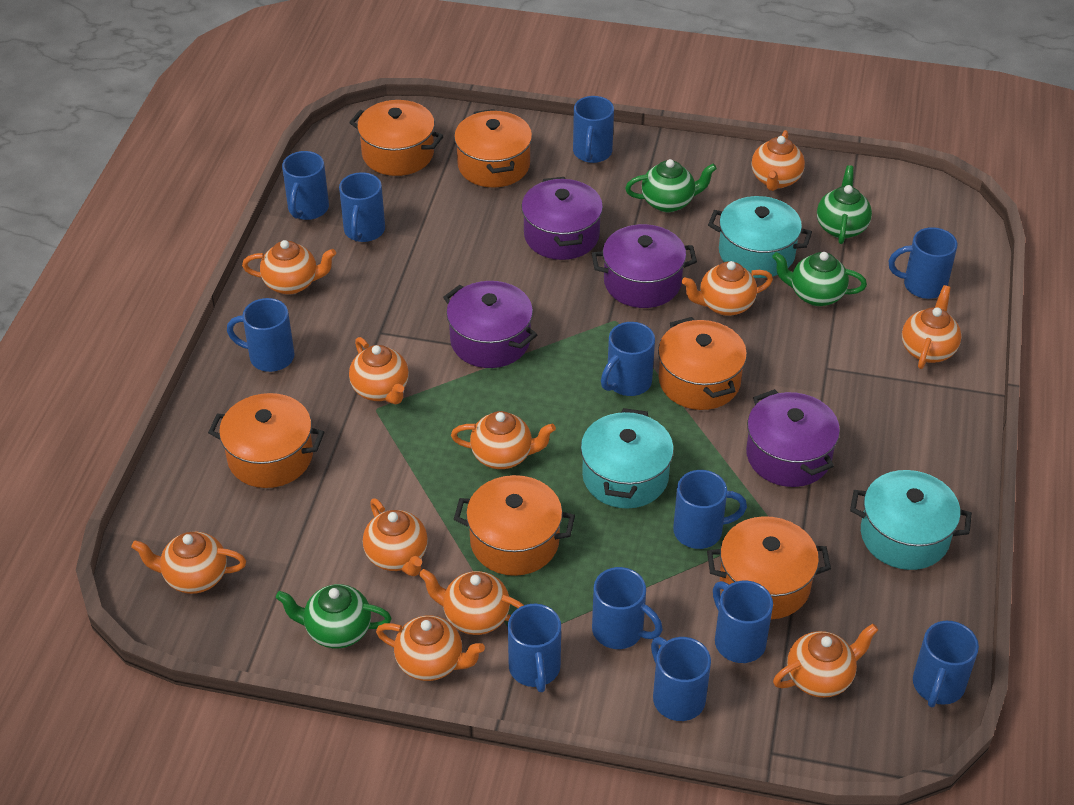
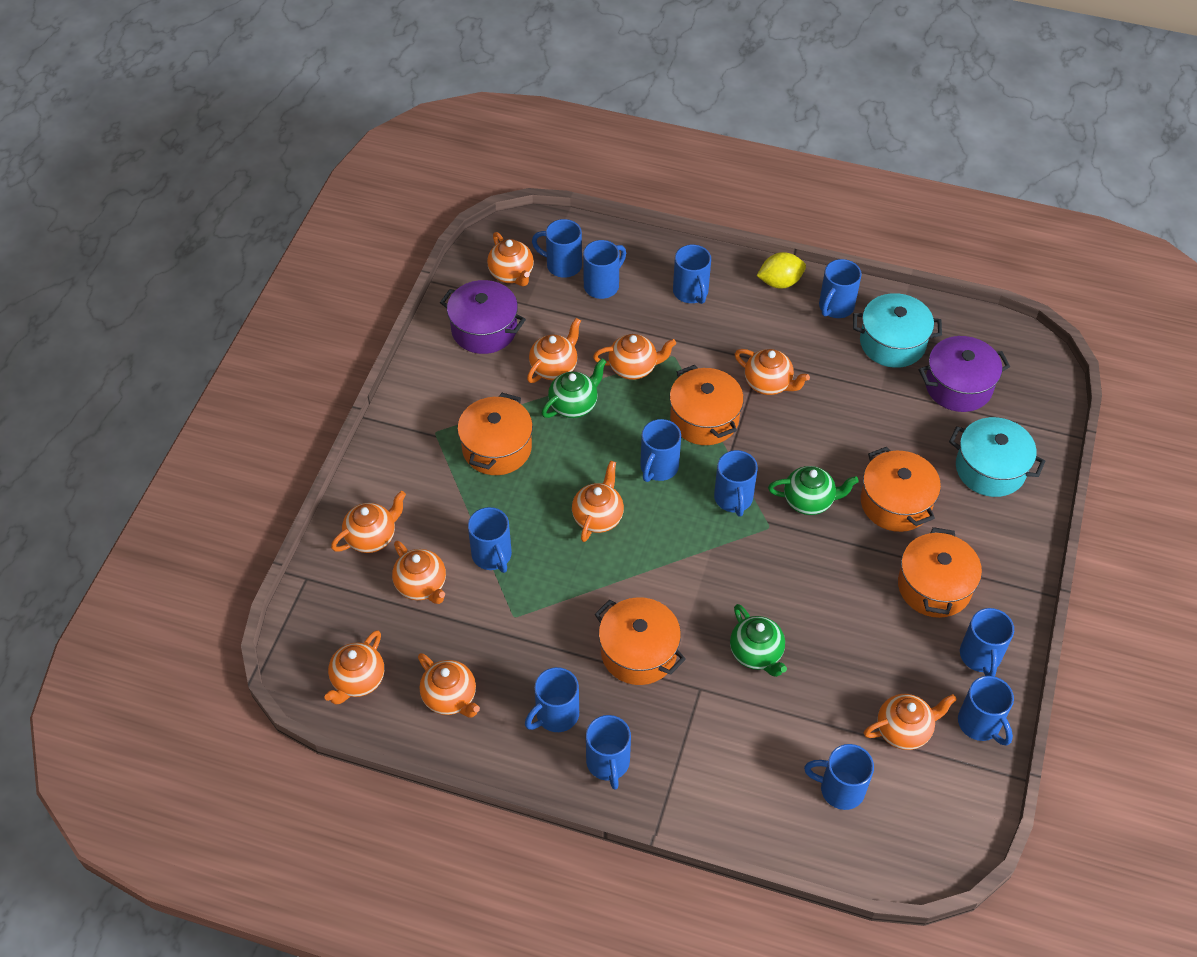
green teapot: 4 -> 3
orange pot: 6 -> 5
orange teapot: 11 -> 10
purple pot: 4 -> 2
turquoise pot: 3 -> 2
yellow lemon: 0 -> 1

